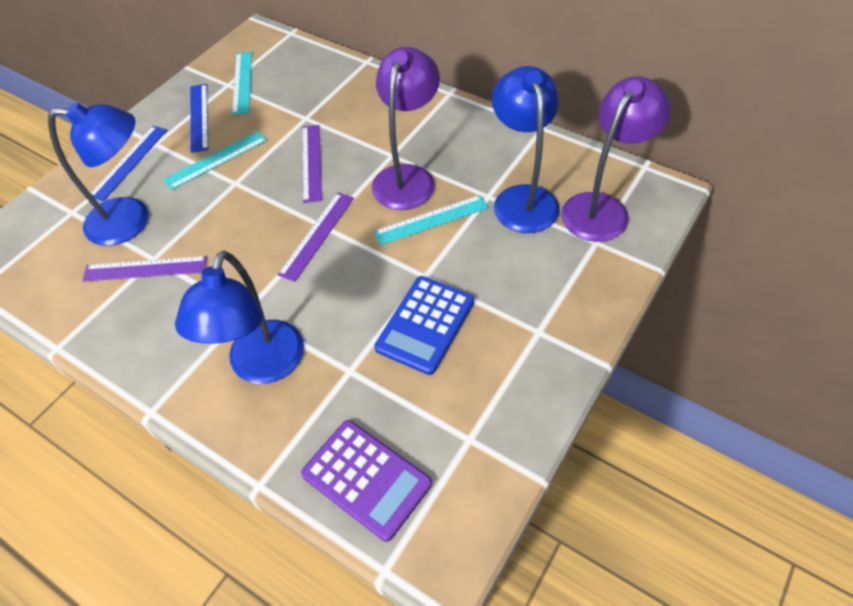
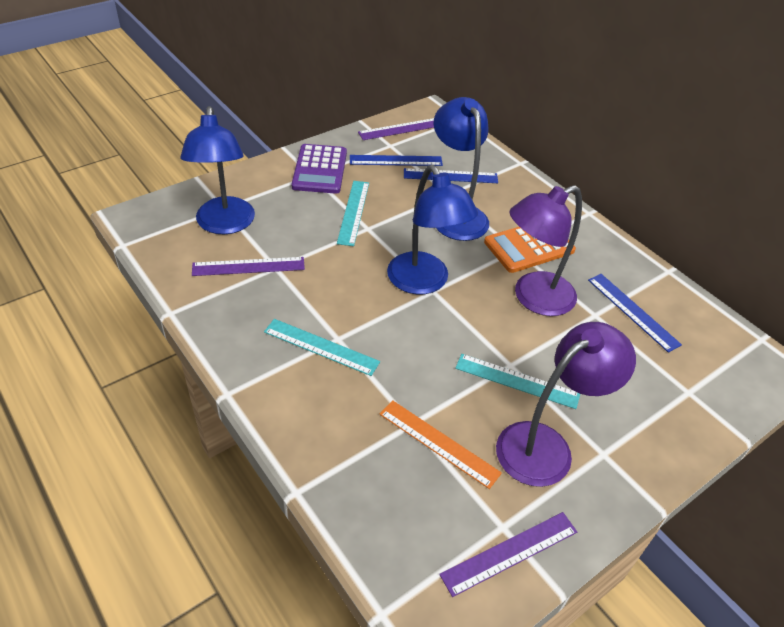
blue calculator: 1 -> 0
blue ruler: 2 -> 3
orange calculator: 0 -> 1
orange ruler: 0 -> 1

